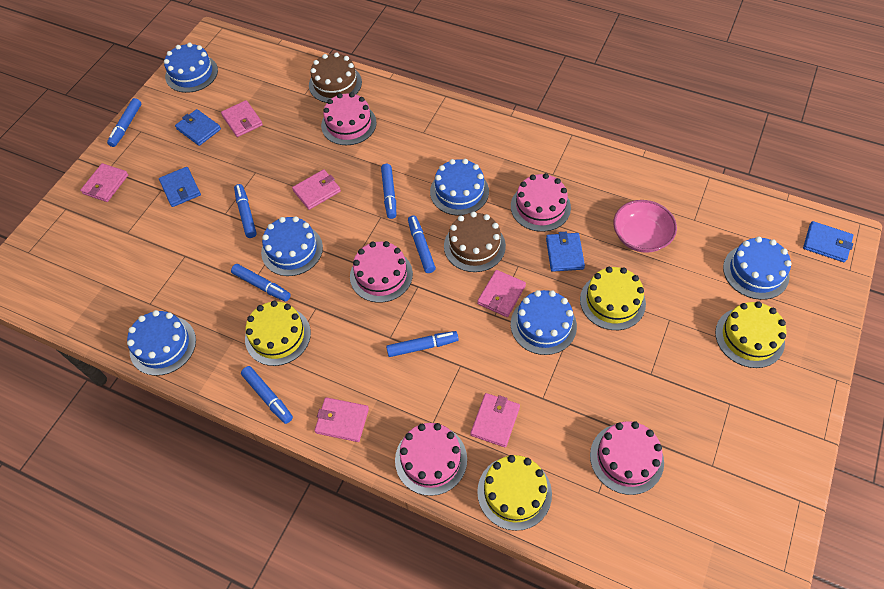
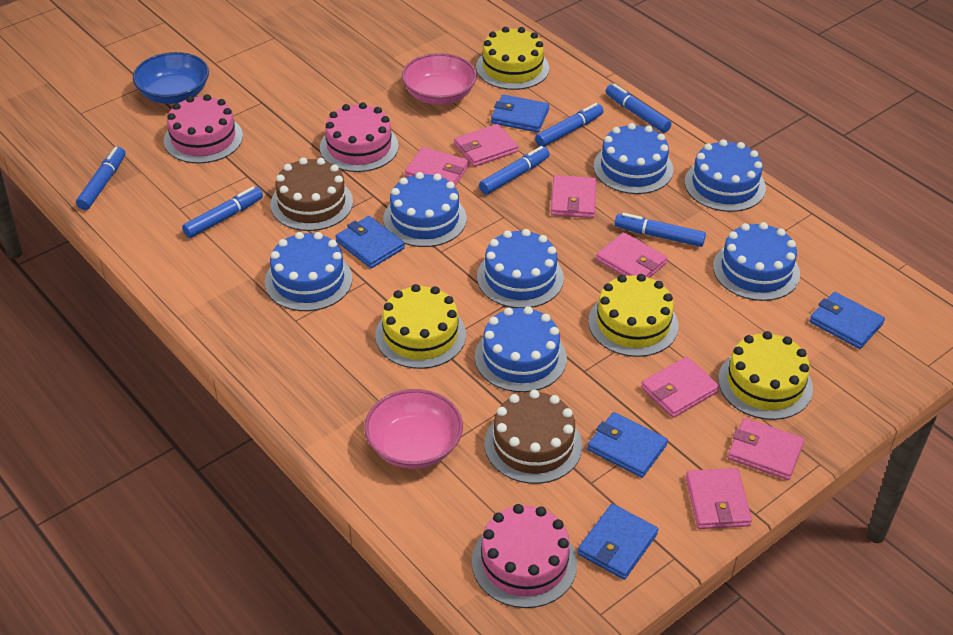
blue bowl: 0 -> 1
blue cake: 6 -> 7
blue marker: 7 -> 6
blue wallet: 4 -> 5
pink bowl: 1 -> 2
pink cake: 5 -> 3
pink wallet: 6 -> 7

